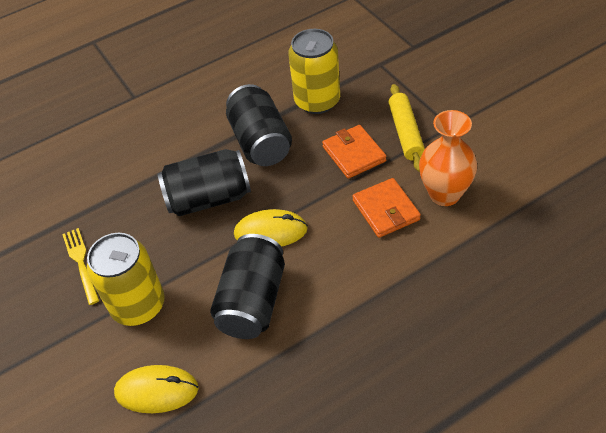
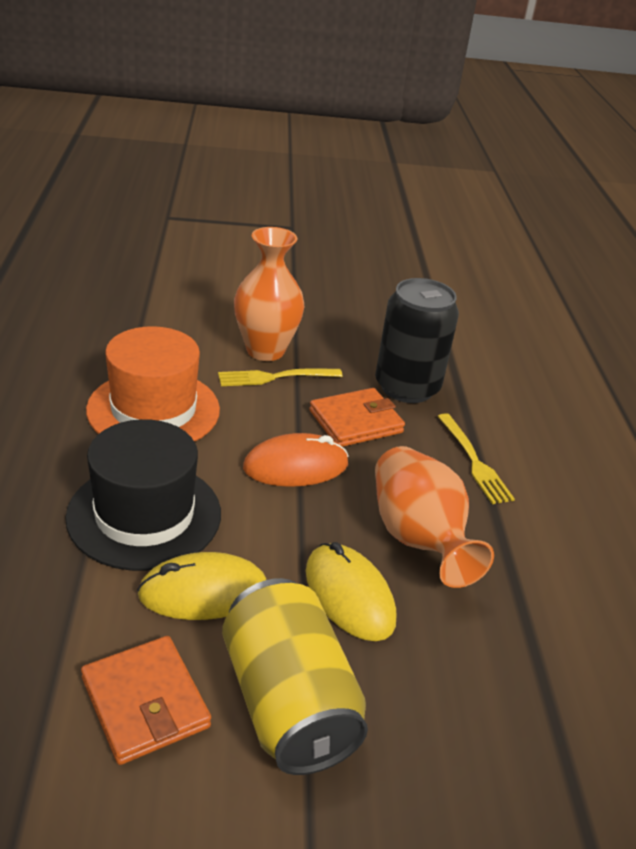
black can: 3 -> 1
black hat: 0 -> 1
orange hat: 0 -> 1
orange mouse: 0 -> 1
orange vase: 1 -> 2
yellow can: 2 -> 1
yellow fork: 1 -> 2
yellow rolling pin: 1 -> 0

